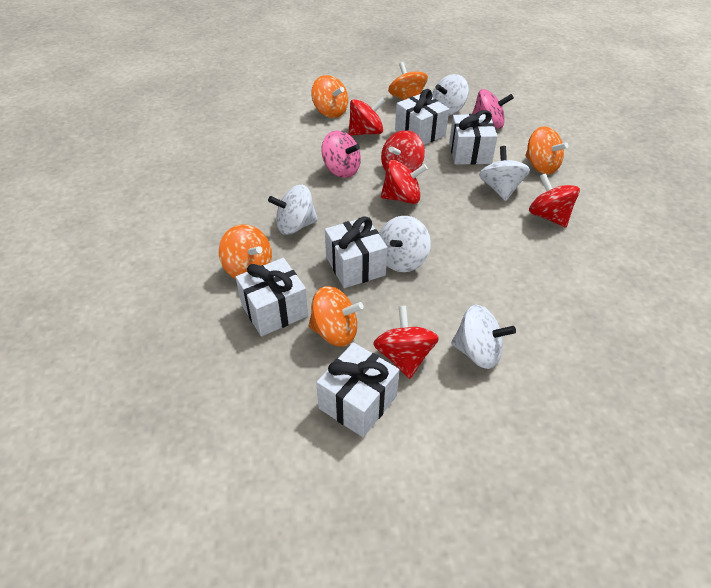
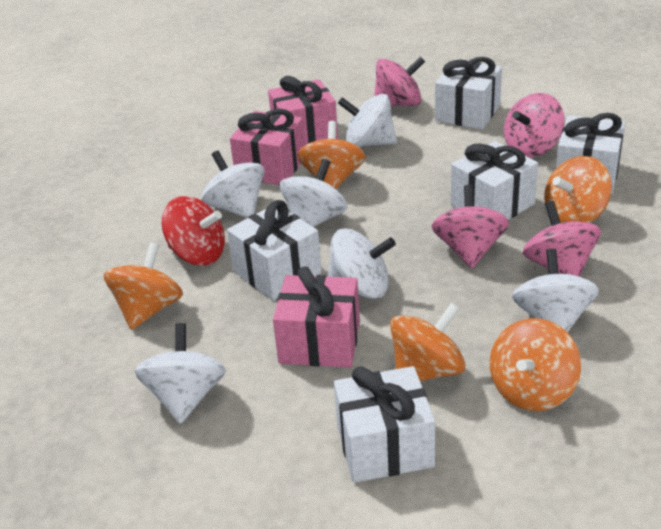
pink gift: 0 -> 3
pink spinning top: 2 -> 4
red spinning top: 5 -> 1
white spinning top: 5 -> 6

